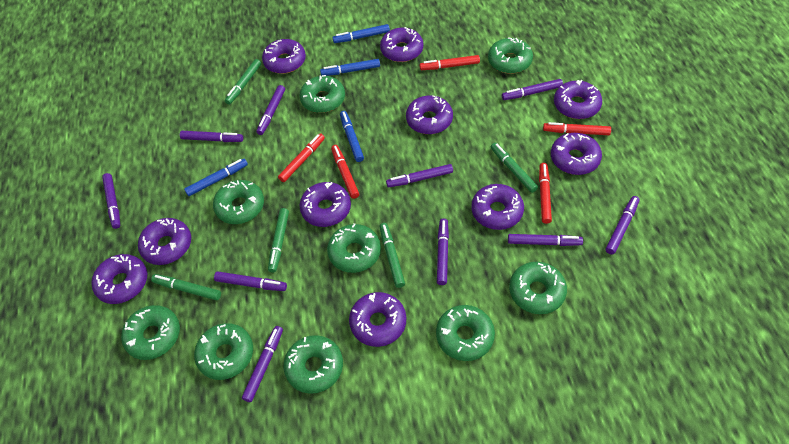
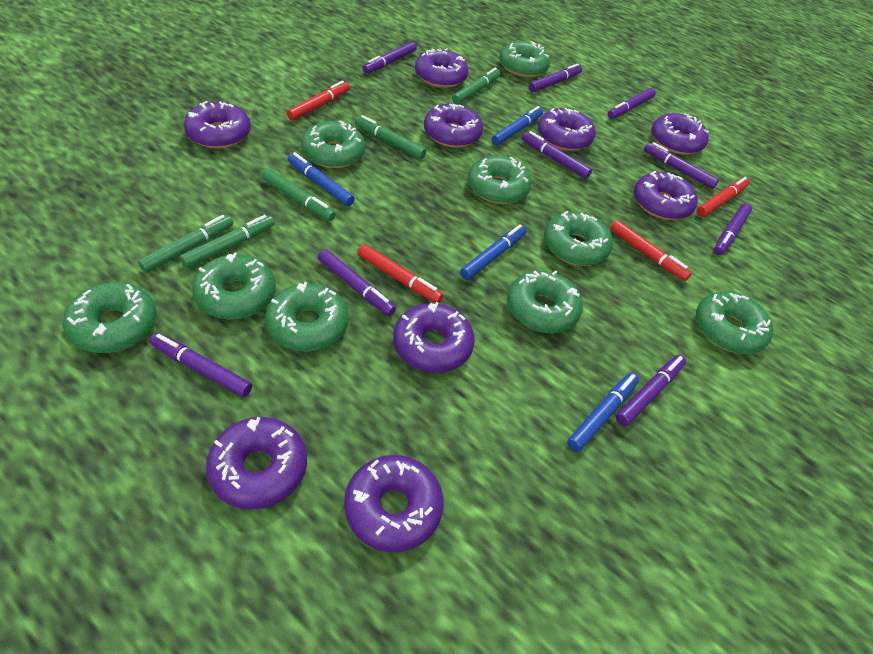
purple donut: 10 -> 9
purple marker: 10 -> 9
red marker: 5 -> 4

